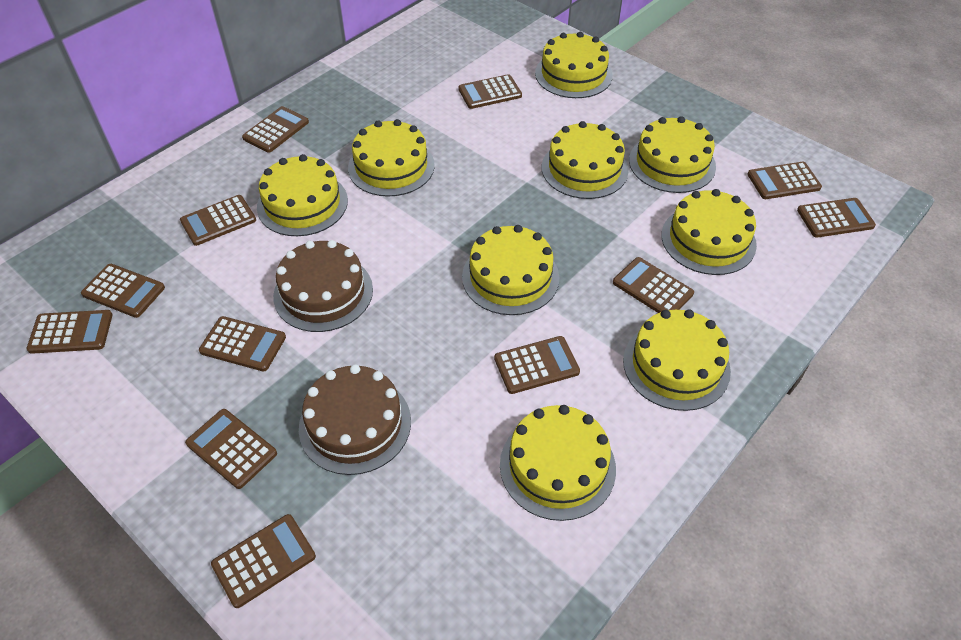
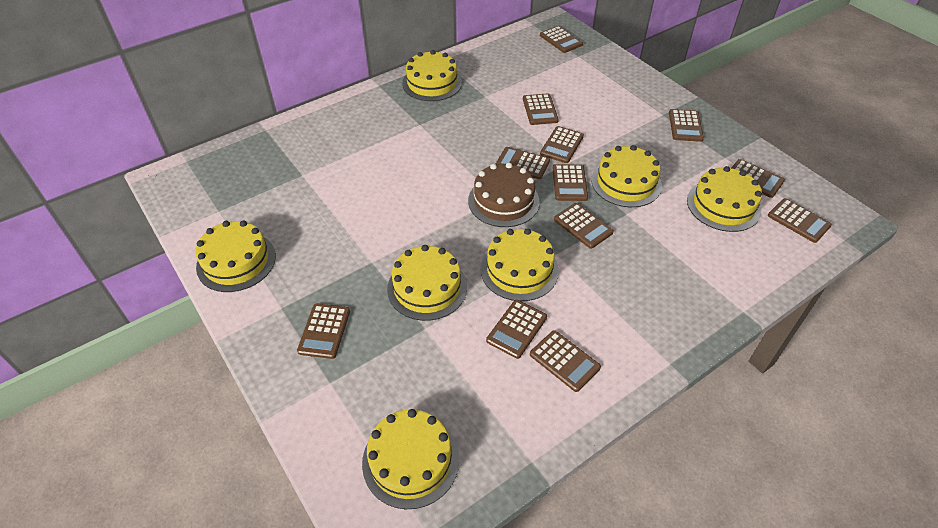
brown cake: 2 -> 1
yellow cake: 9 -> 7

